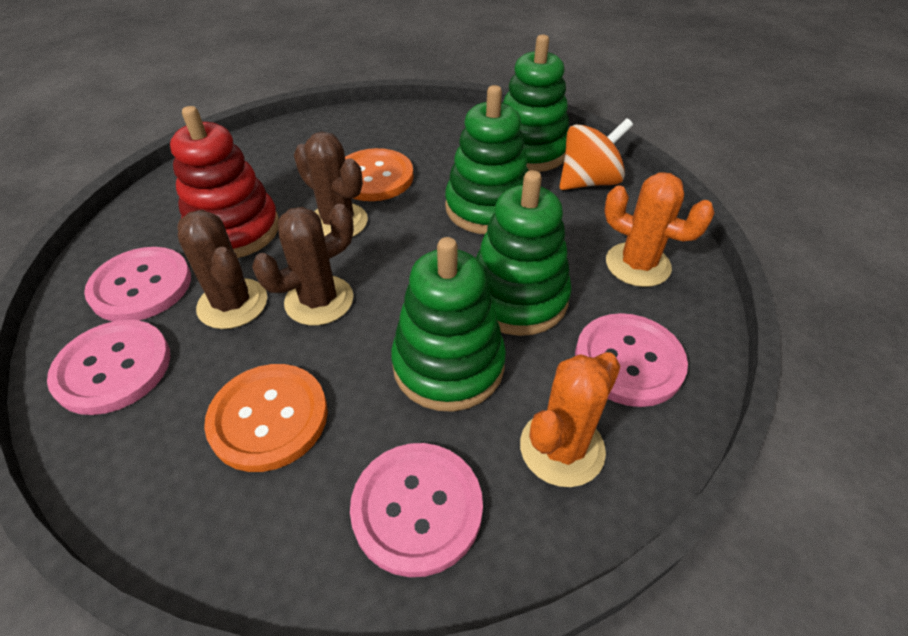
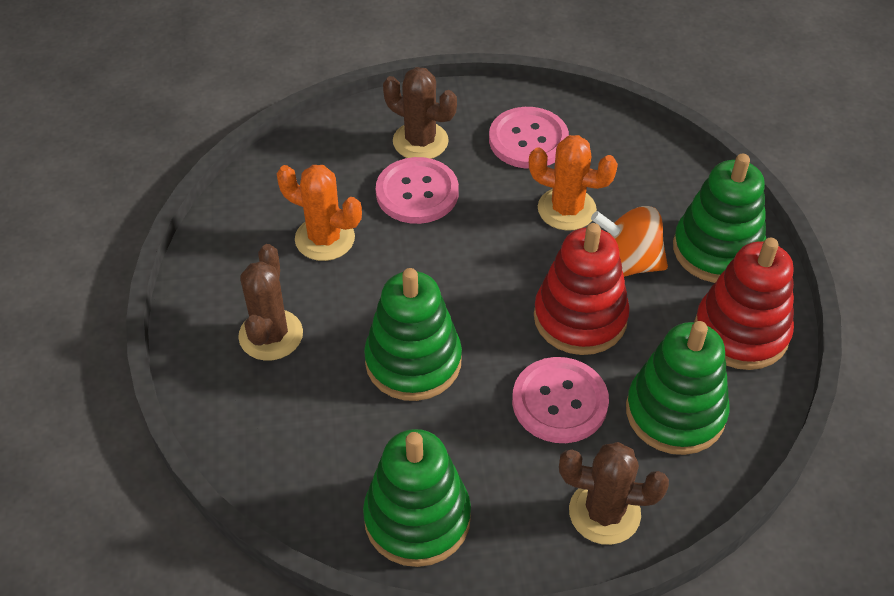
orange button: 2 -> 0
pink button: 4 -> 3
red stacking toy: 1 -> 2

